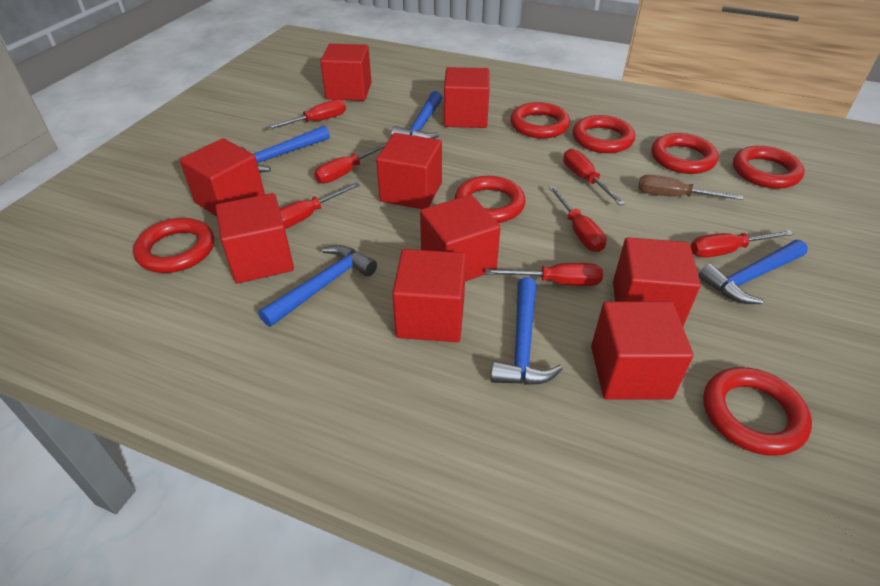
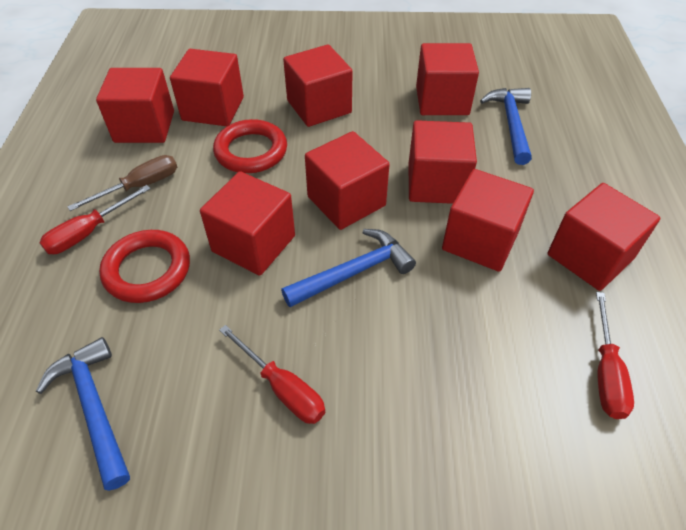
blue hammer: 5 -> 3
red ring: 7 -> 2
red screwdriver: 7 -> 3

